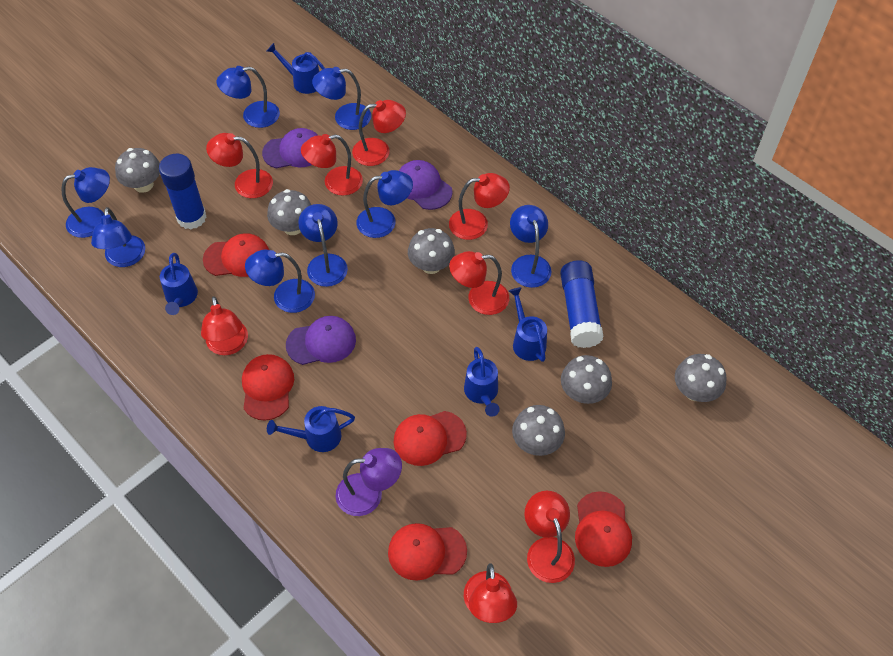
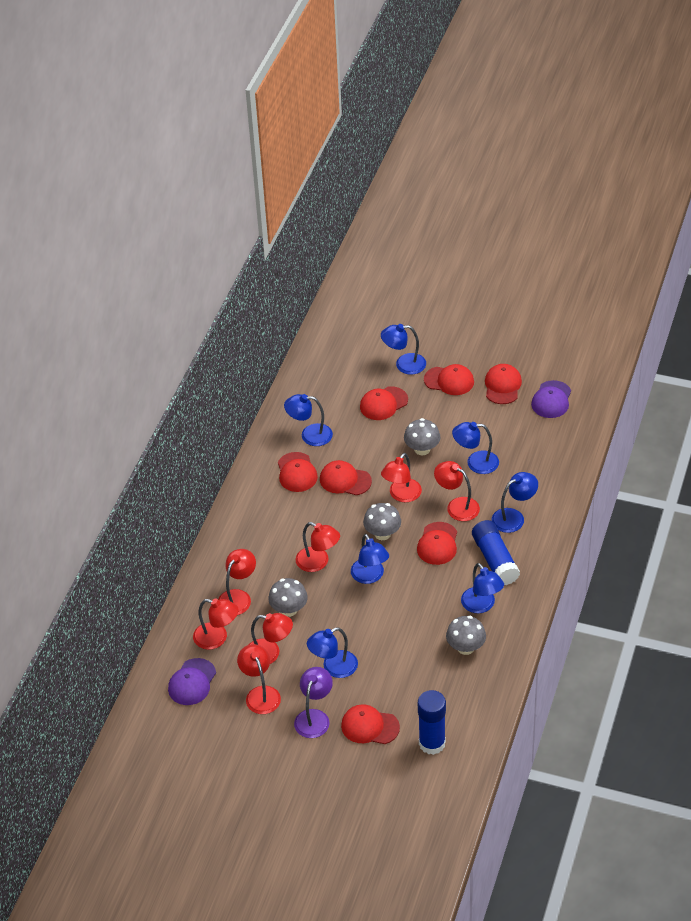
blue lamp: 8 -> 7
blue watering can: 5 -> 0
grey mushroom: 6 -> 4
purple cap: 3 -> 2
red cap: 5 -> 7
red lamp: 8 -> 7

